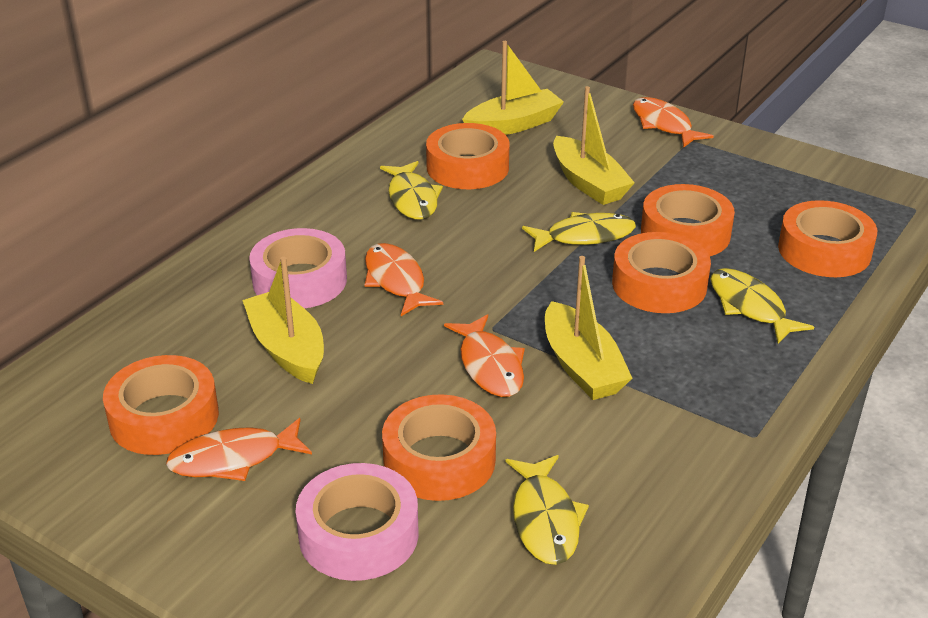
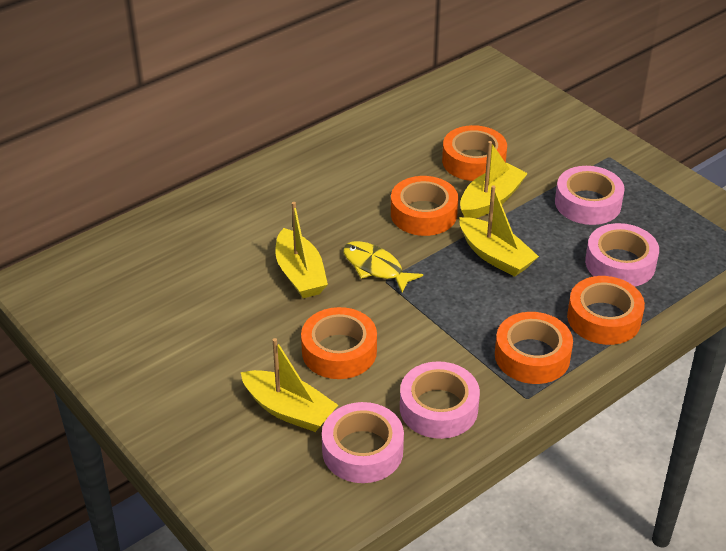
orange fish: 4 -> 0
orange tape: 6 -> 5
pink tape: 2 -> 4
yellow fish: 4 -> 1

